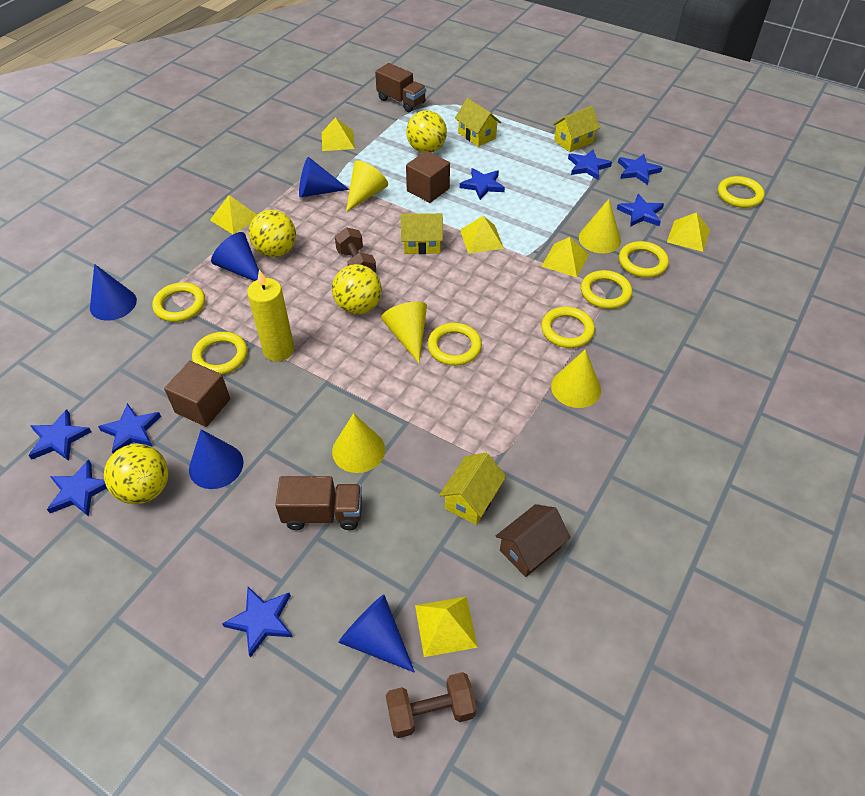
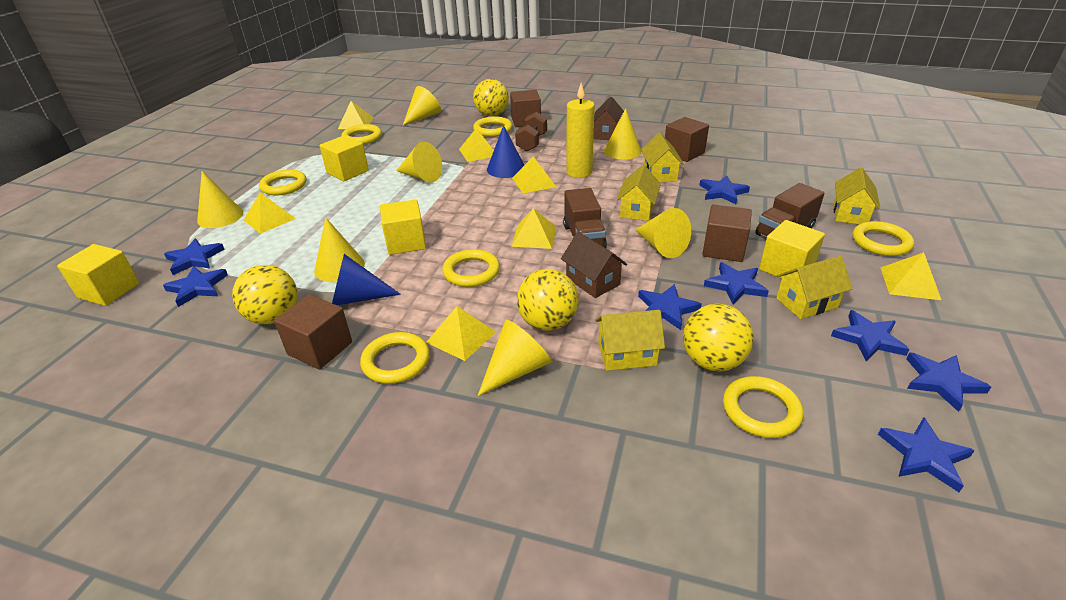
blue cone: 5 -> 2
brown cube: 2 -> 4
brown dumbbell: 2 -> 1
brown house: 1 -> 2
yellow cone: 5 -> 7
yellow cube: 0 -> 4
yellow house: 4 -> 5
yellow pyramid: 6 -> 7

